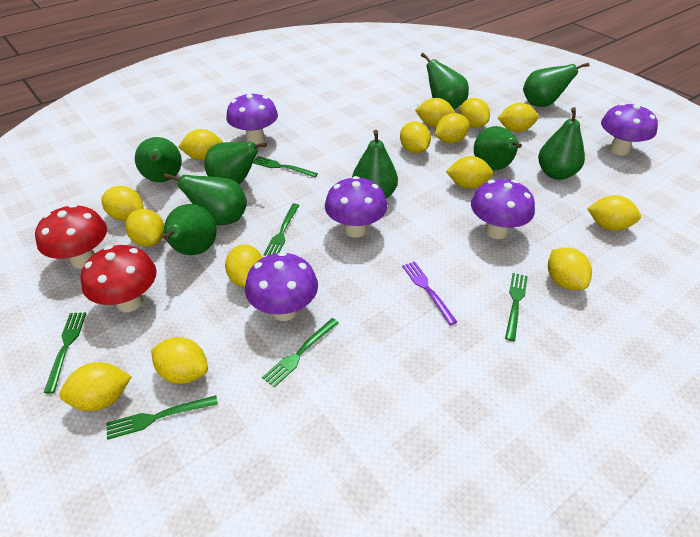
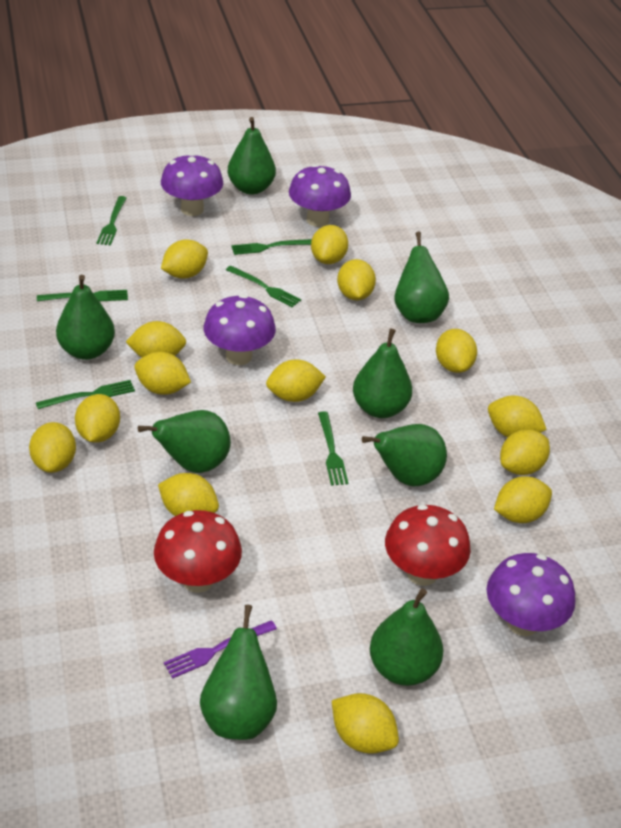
green pear: 9 -> 8
purple mushroom: 5 -> 4

